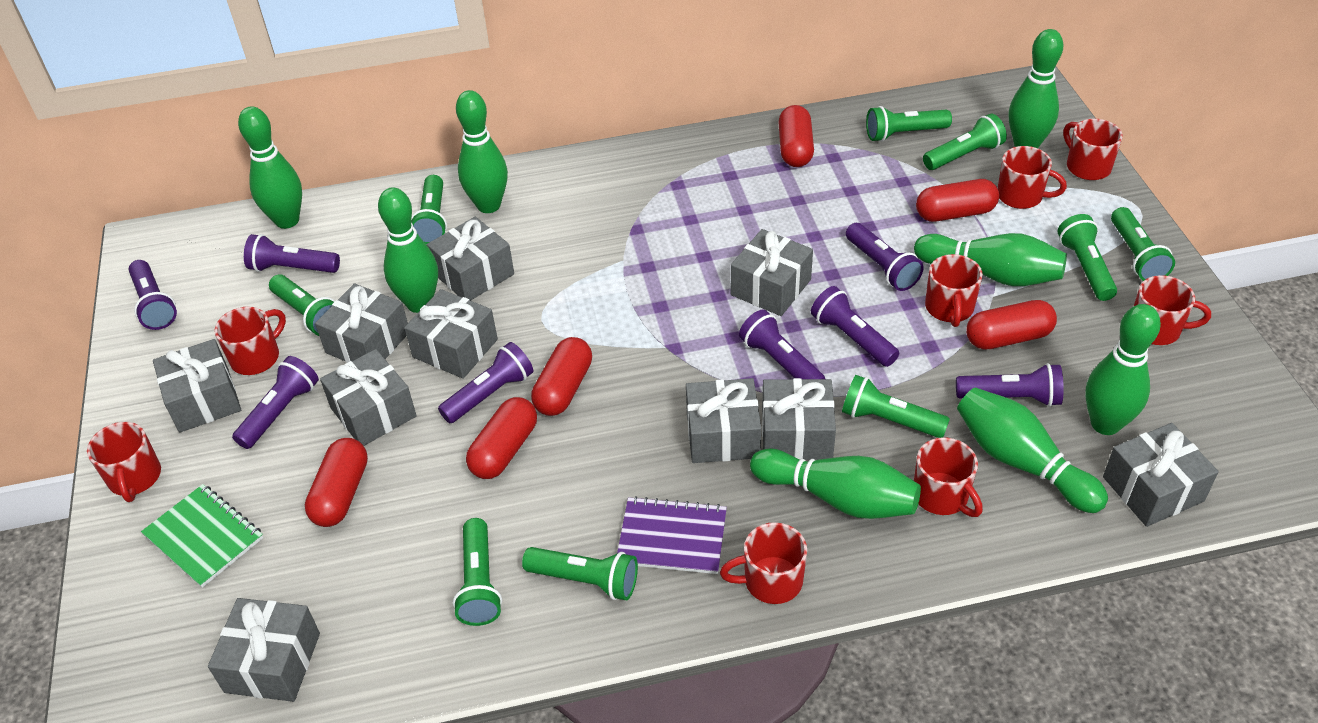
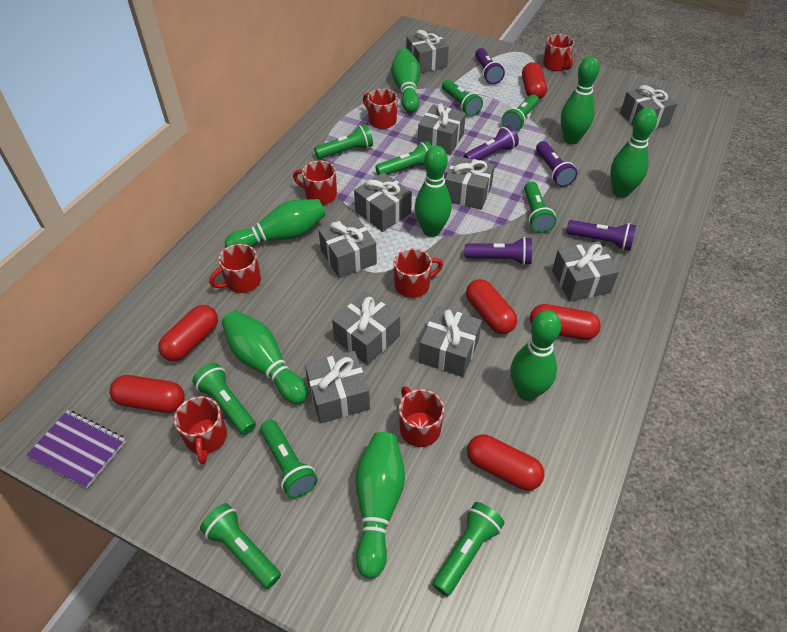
green notebook: 1 -> 0
purple flashlight: 8 -> 5
red mug: 8 -> 7

